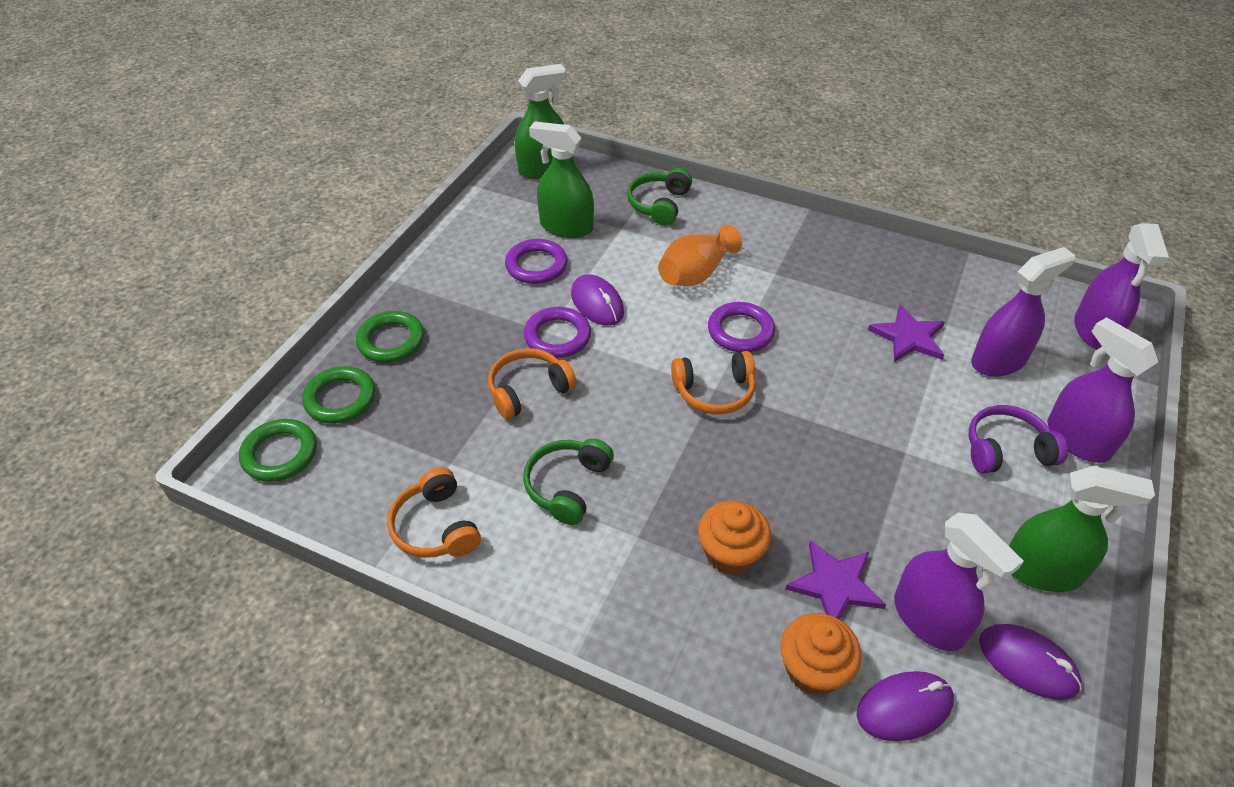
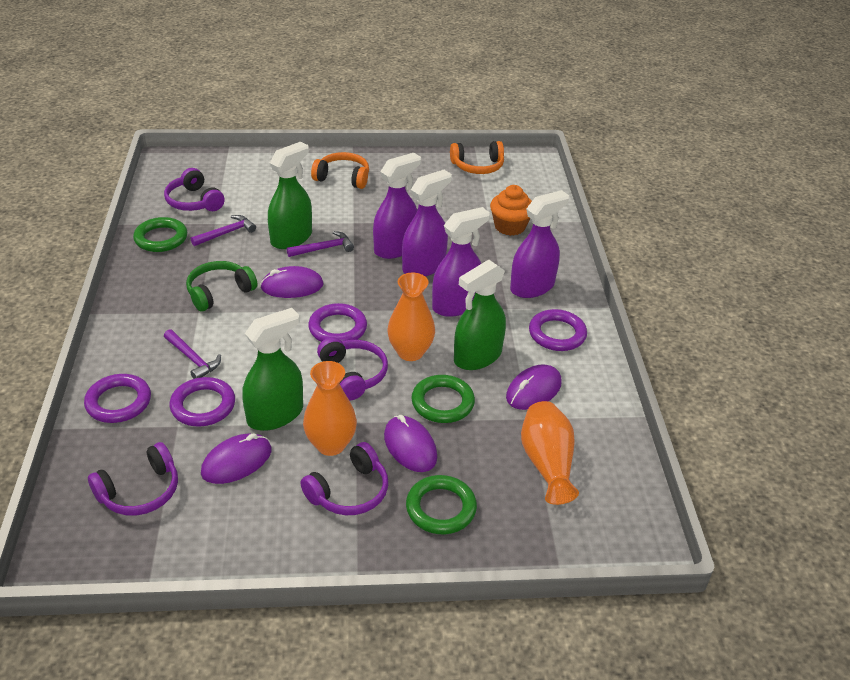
green headphones: 2 -> 1
orange cupcake: 2 -> 1
orange headphones: 3 -> 2
orange vase: 1 -> 3
purple hammer: 0 -> 3
purple headphones: 1 -> 4
purple mouse: 3 -> 4
purple ring: 3 -> 4
purple star: 2 -> 0

